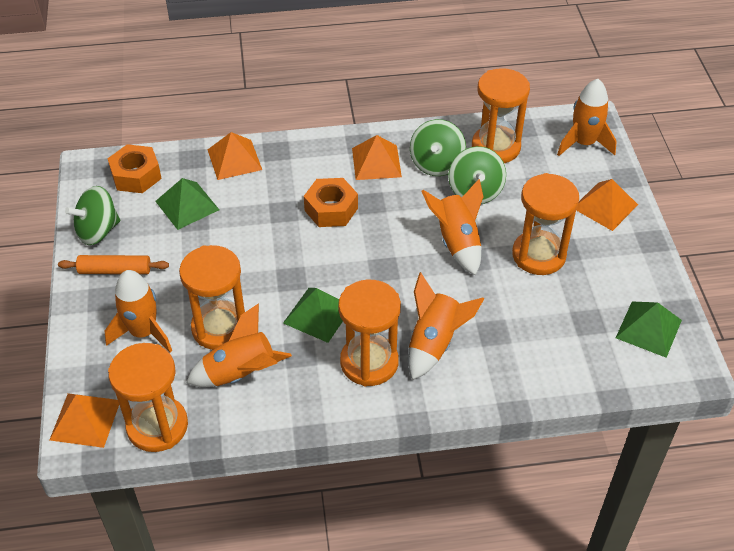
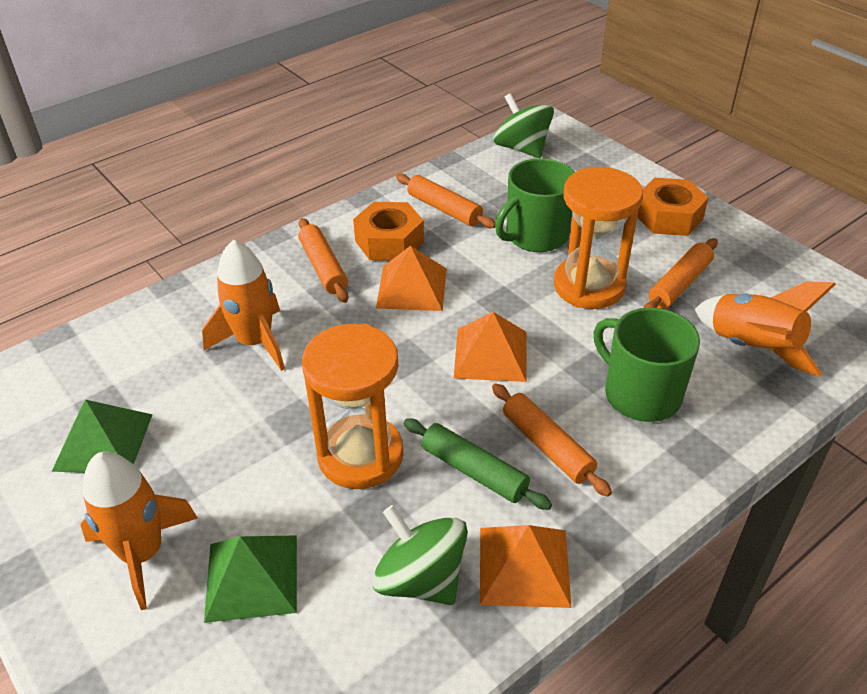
green mug: 0 -> 2
green pyramid: 3 -> 2
green rolling pin: 0 -> 1
green spinning top: 3 -> 2
orange hourglass: 5 -> 2
orange pyramid: 4 -> 3
orange rocket: 5 -> 3
orange rolling pin: 1 -> 4

